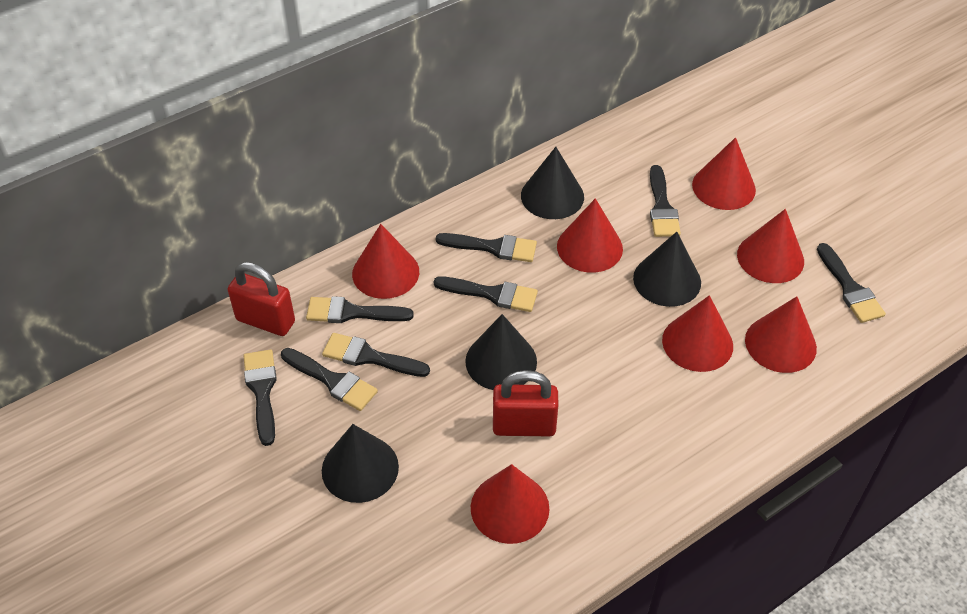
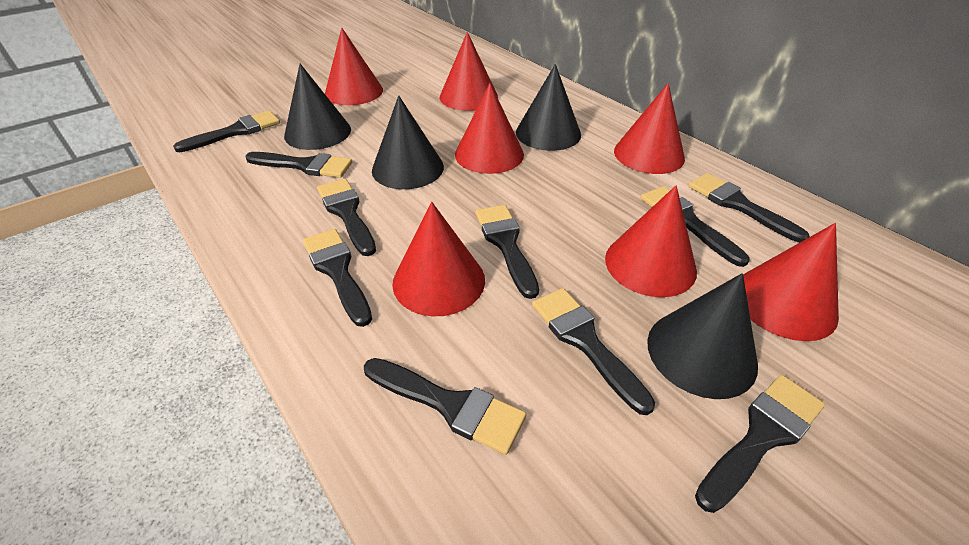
black brush: 8 -> 10
red padlock: 2 -> 0

